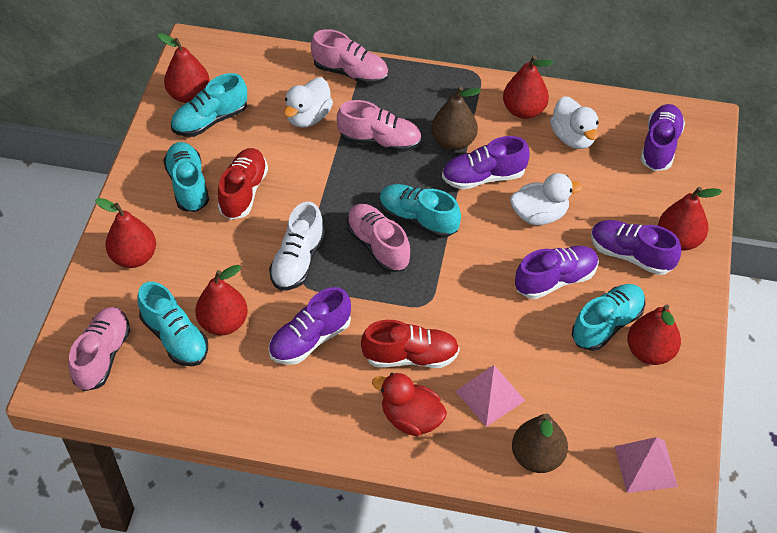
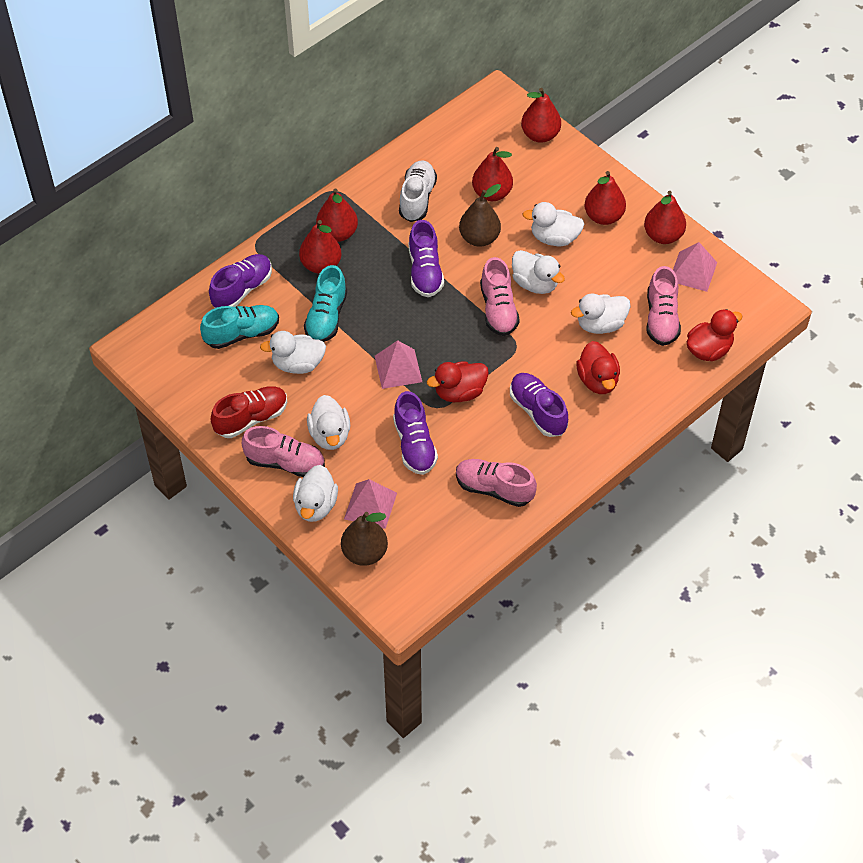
pink pyramid: 2 -> 3
purple shoe: 5 -> 4
red duck: 1 -> 3
red shoe: 2 -> 1
turquoise shoe: 5 -> 2
white duck: 3 -> 6

